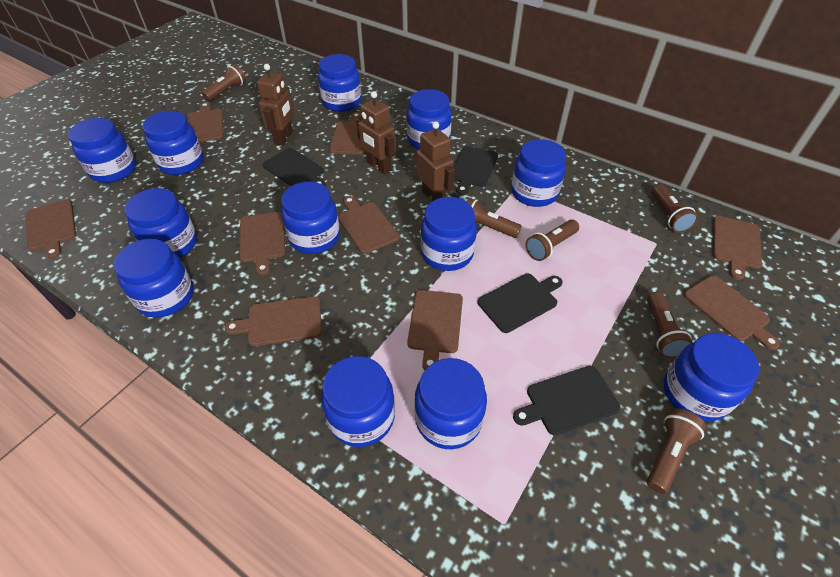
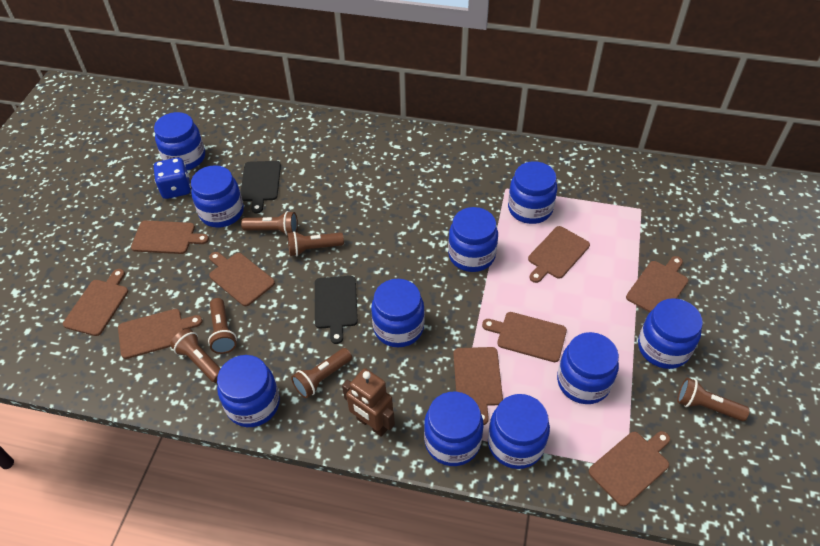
black cutting board: 4 -> 2
blue dice: 0 -> 1
blue jar: 12 -> 10
brown robot: 3 -> 1

